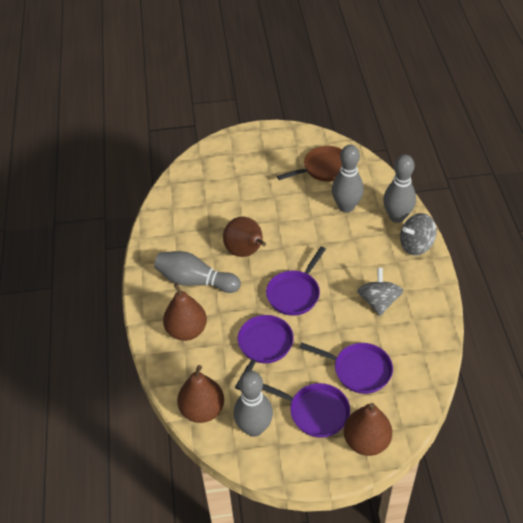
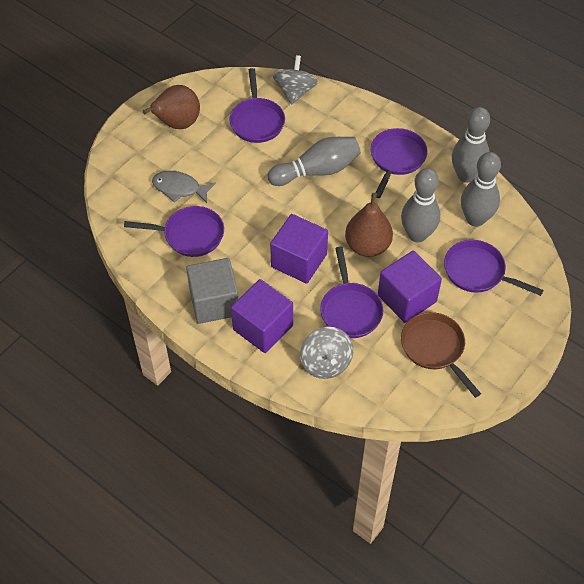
brown pear: 4 -> 2
grey cube: 0 -> 1
grey fish: 0 -> 1
purple cube: 0 -> 3
purple pan: 4 -> 5

